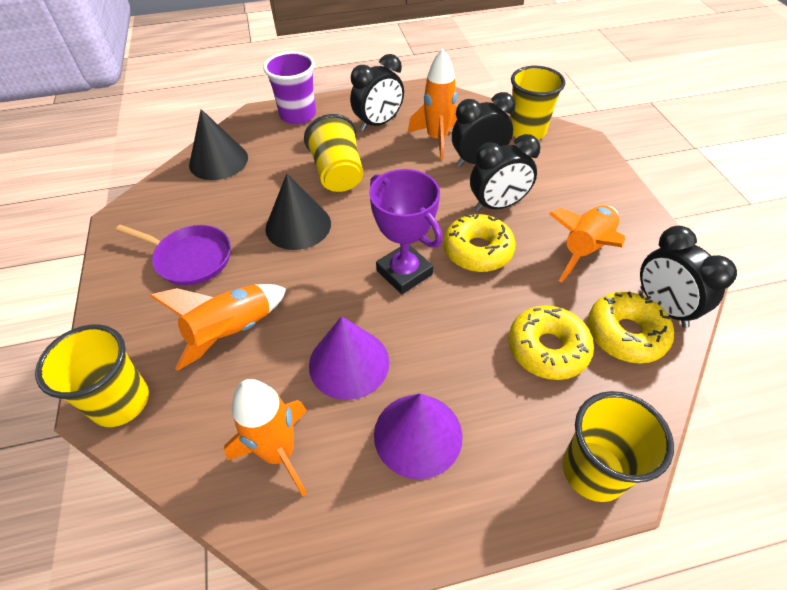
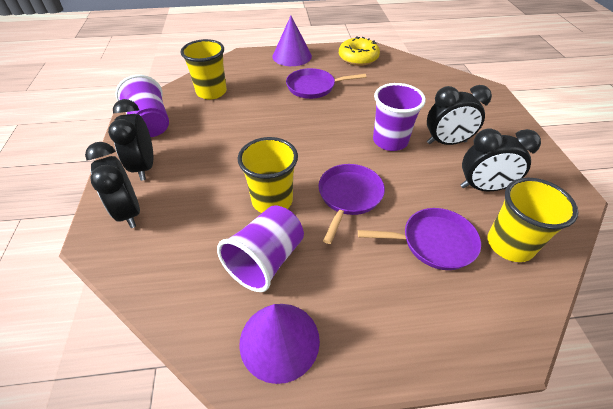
black cone: 2 -> 0
orange rocket: 4 -> 0
purple cup: 1 -> 3
purple pan: 1 -> 3
purple trophy: 1 -> 0
yellow cup: 4 -> 3
yellow donut: 3 -> 1

